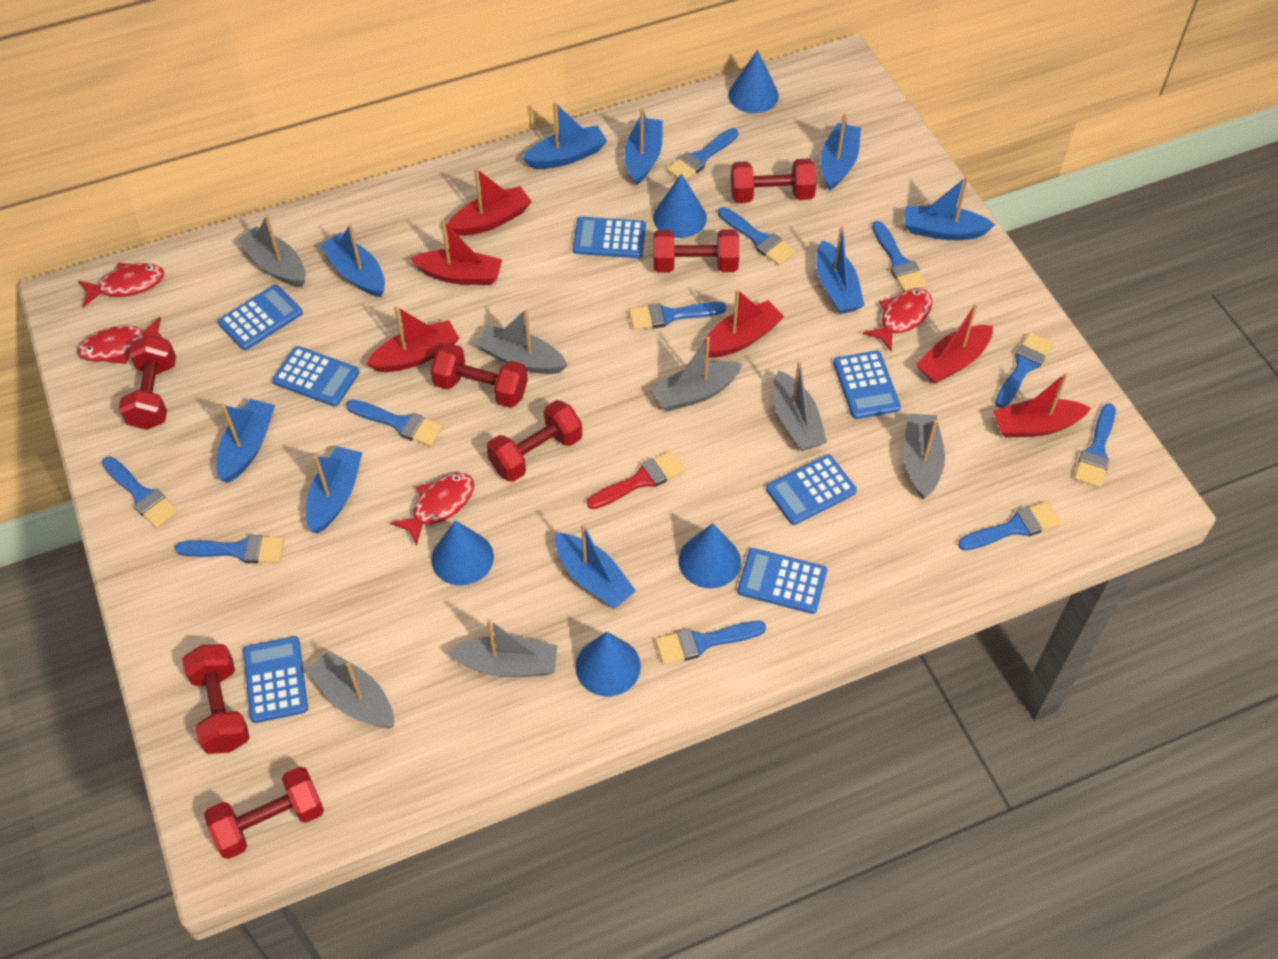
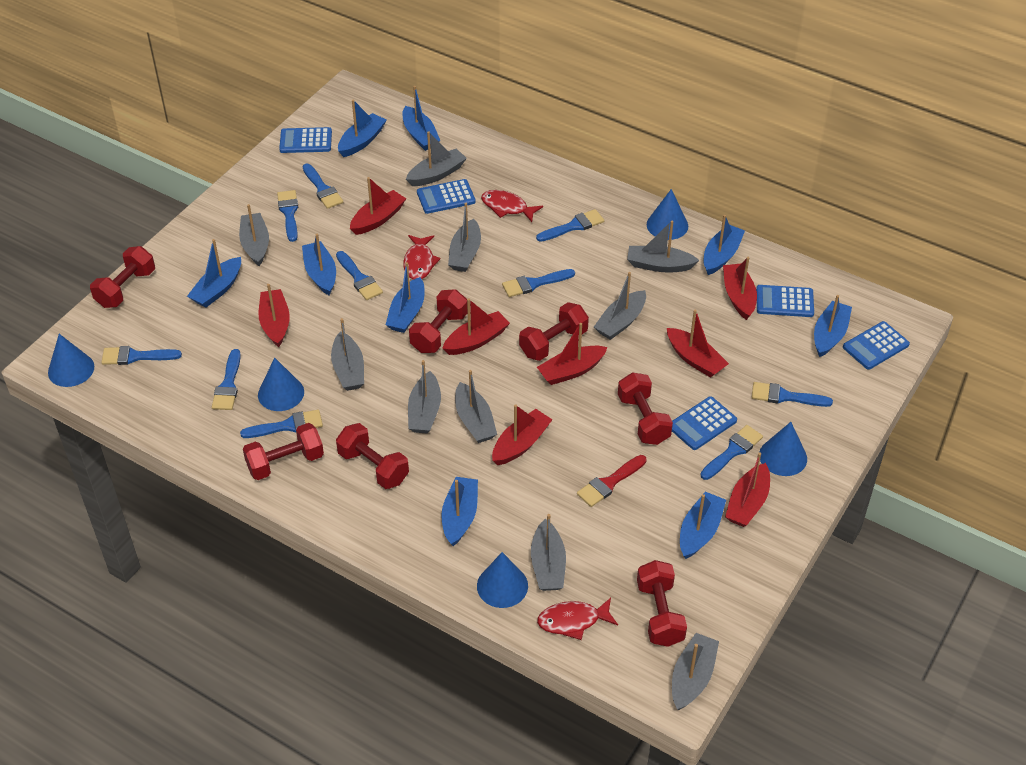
blue brush: 11 -> 10
blue calculator: 7 -> 5
grey boat: 7 -> 10
red boat: 6 -> 8
red fish: 4 -> 3

